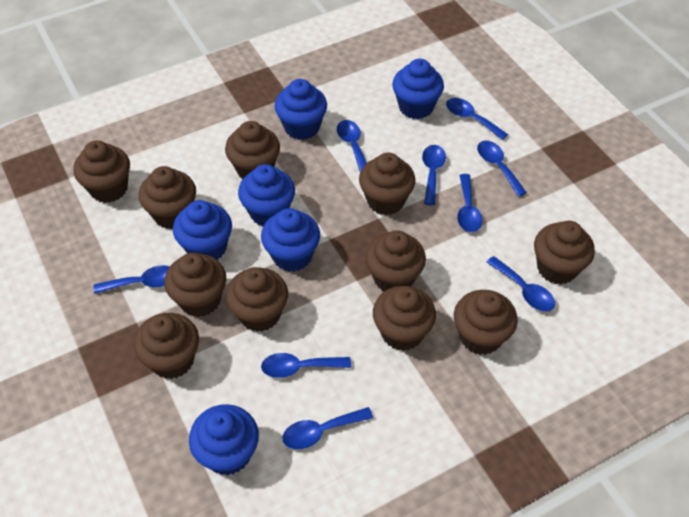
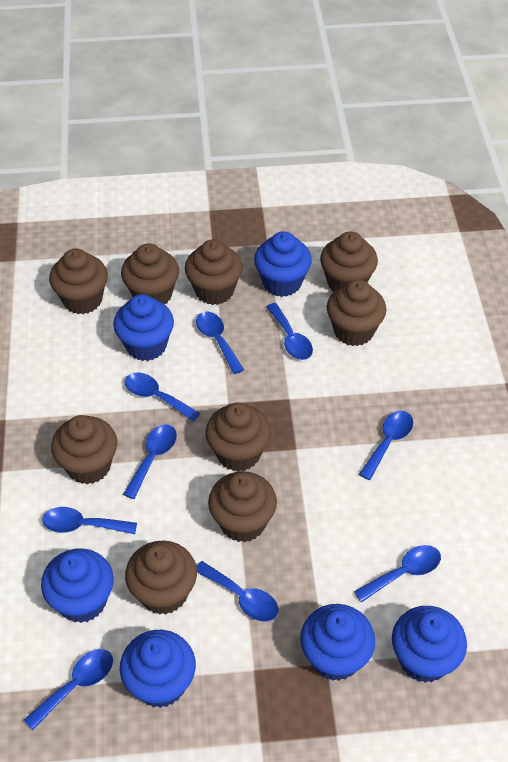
brown cupcake: 11 -> 9

